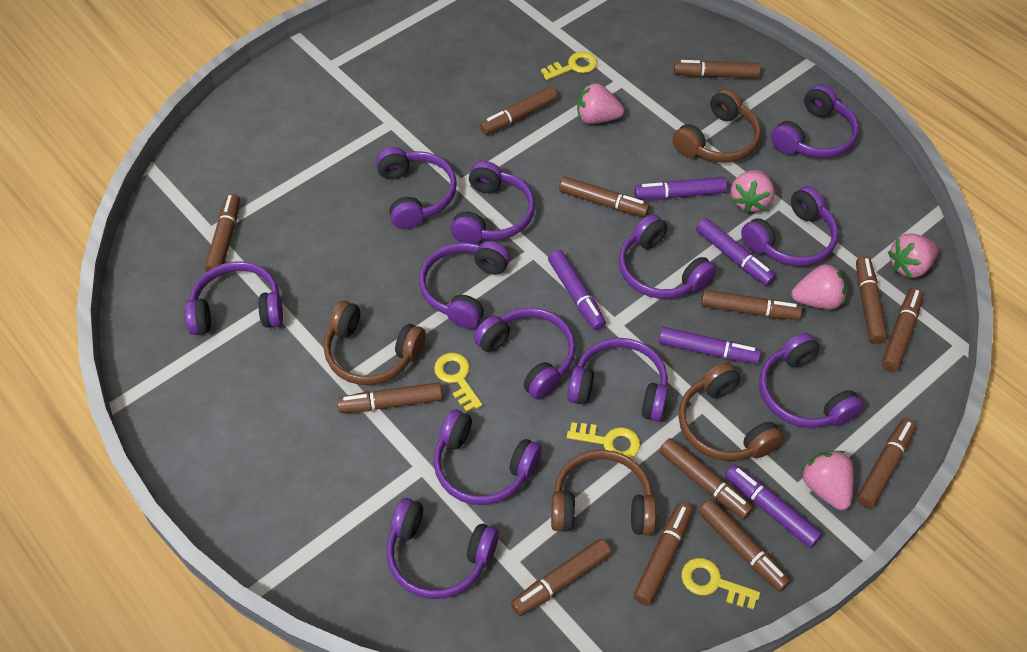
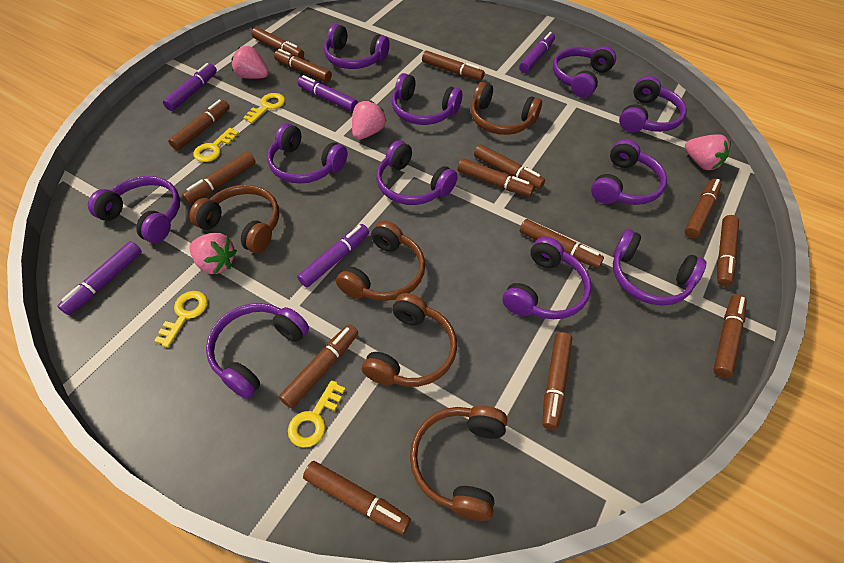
brown headphones: 4 -> 5
brown marker: 13 -> 14
pink strawberry: 5 -> 4
purple headphones: 12 -> 11

